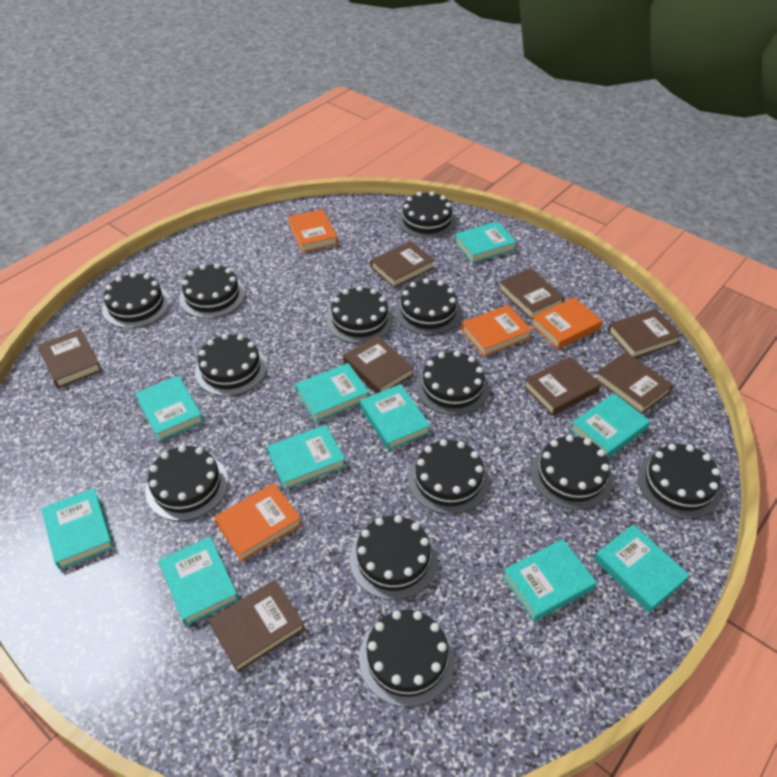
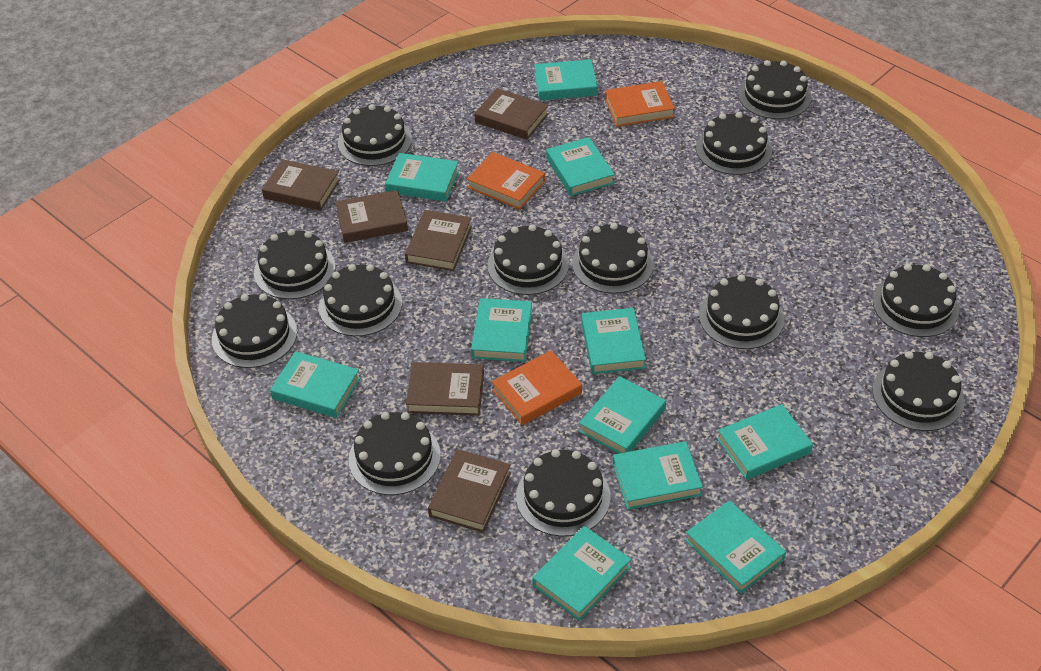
brown book: 8 -> 6
orange book: 4 -> 3
turquoise book: 10 -> 11

